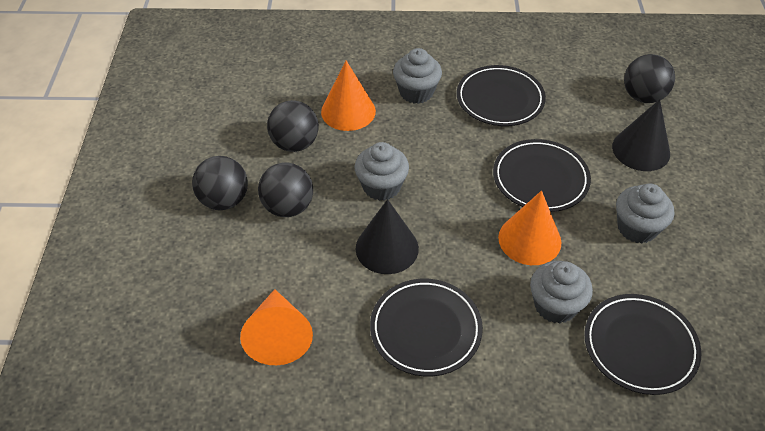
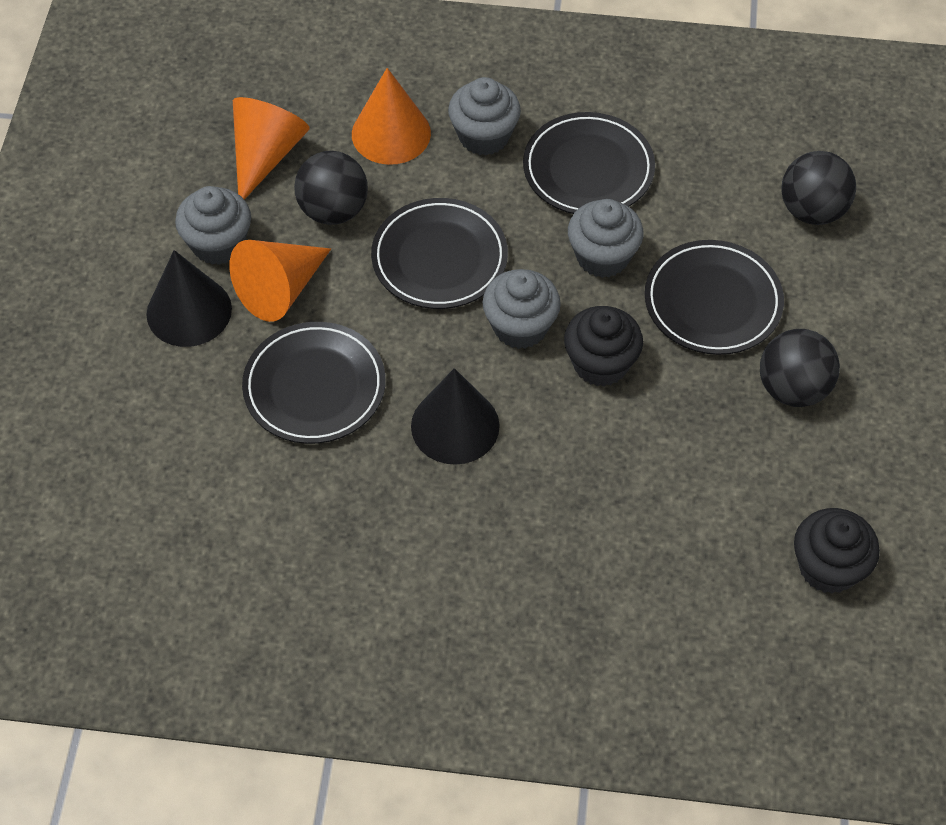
black ball: 4 -> 3
black cupcake: 0 -> 2

